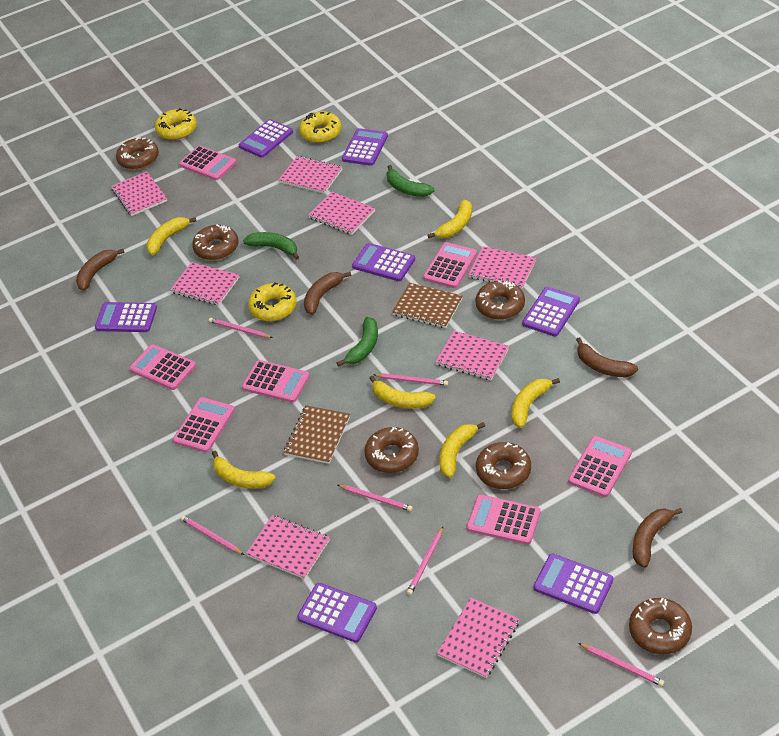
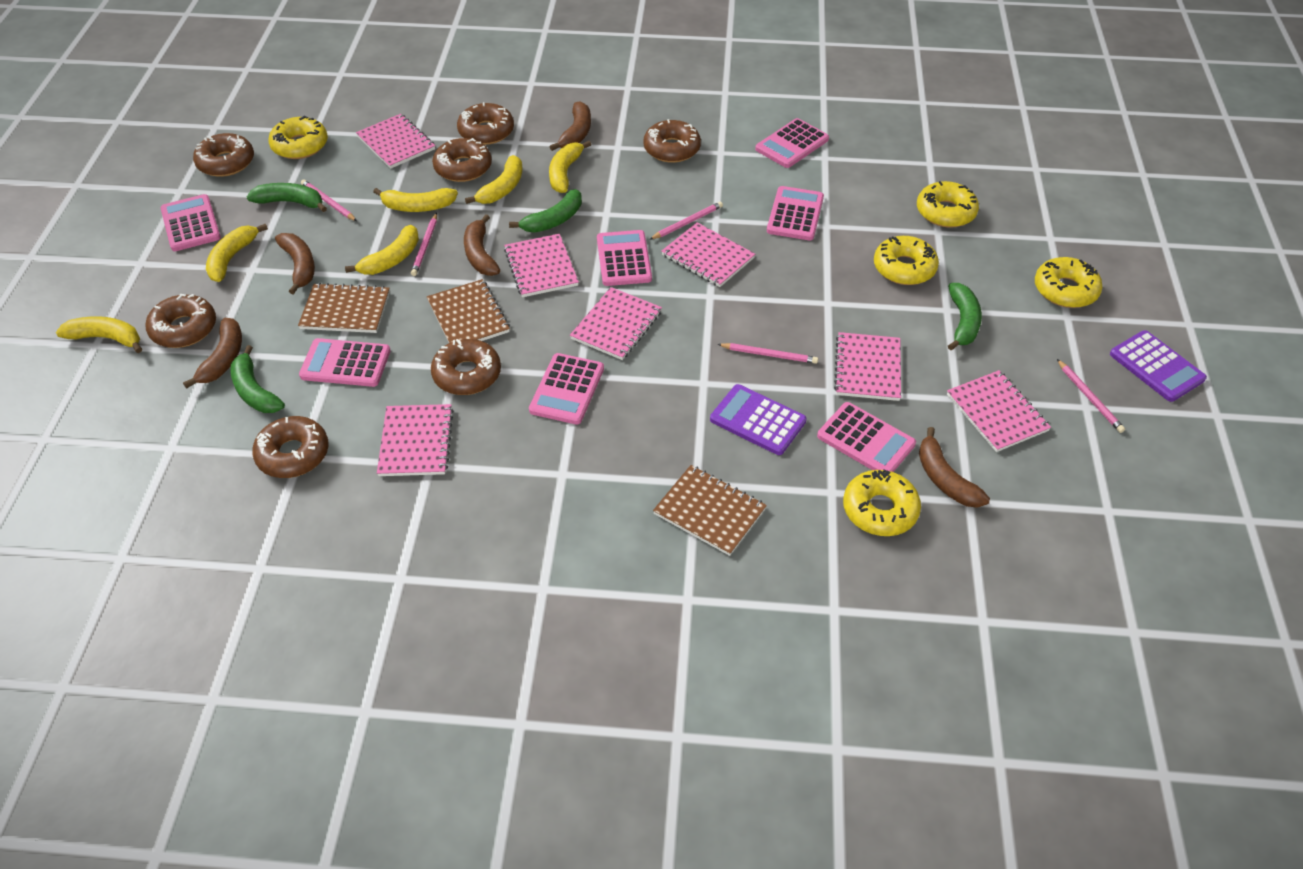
brown banana: 4 -> 5
brown donut: 6 -> 7
brown notebook: 2 -> 3
green banana: 3 -> 4
pink notebook: 8 -> 7
pink pencil: 6 -> 5
purple calculator: 7 -> 2
yellow donut: 3 -> 5

